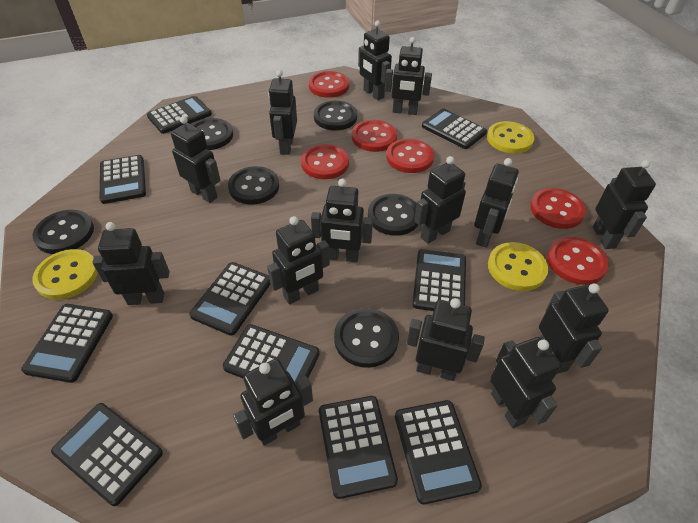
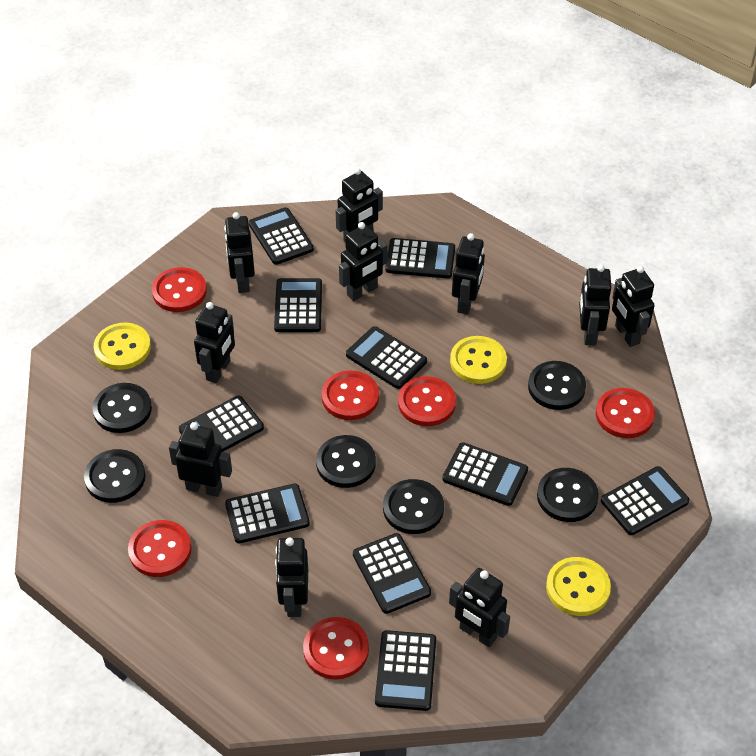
black robot: 14 -> 10

